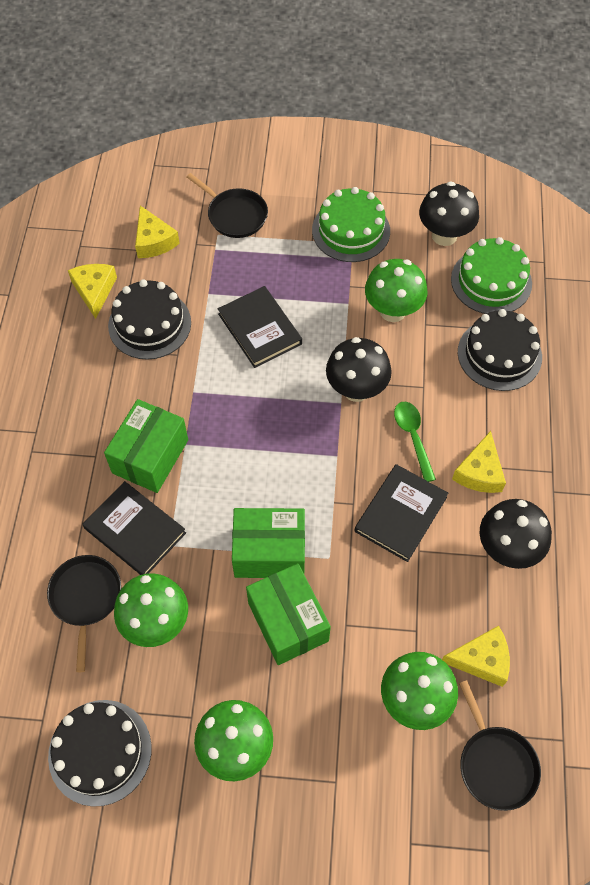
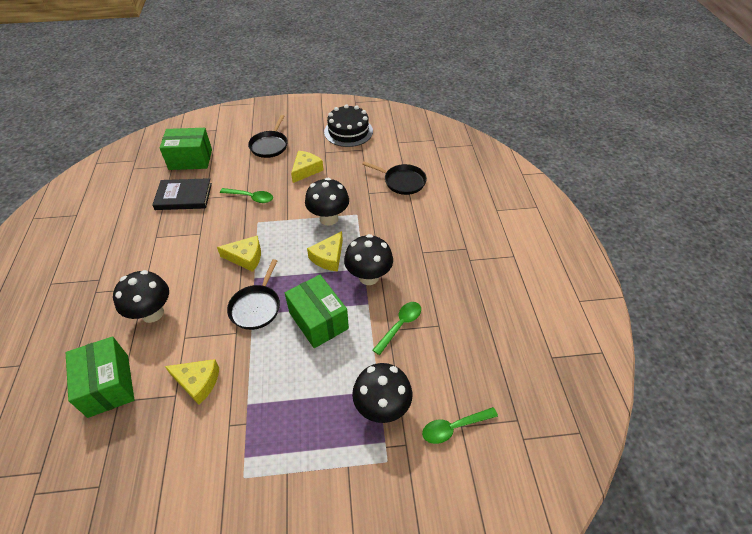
black book: 3 -> 1
black cake: 3 -> 1
black mushroom: 3 -> 4
green cake: 2 -> 0
green mushroom: 4 -> 0
green spoon: 1 -> 3

